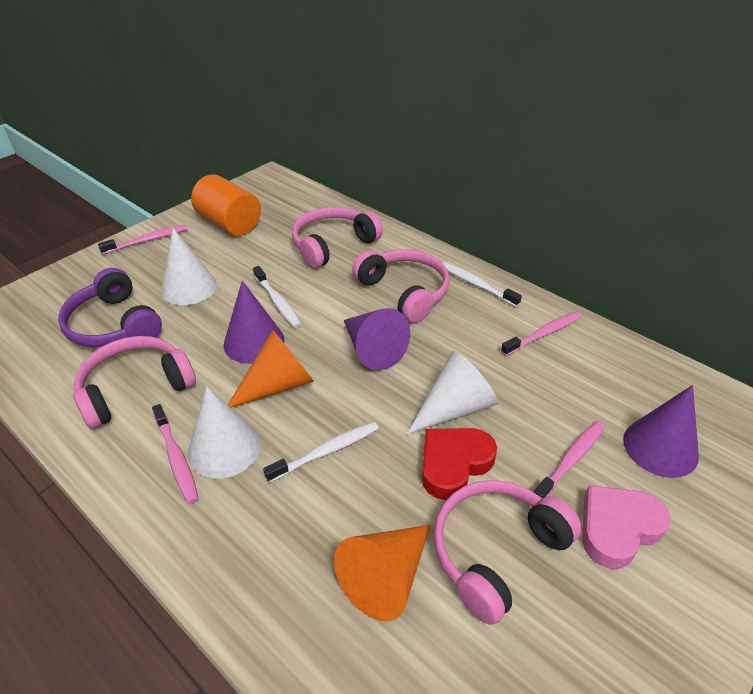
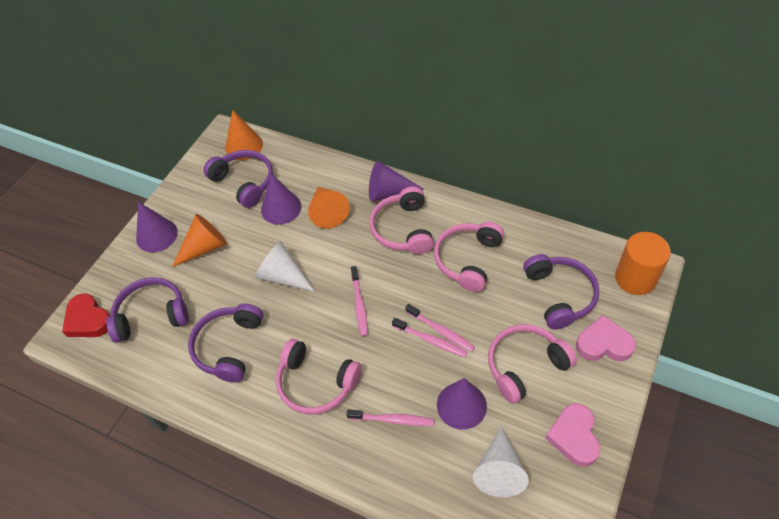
orange cone: 2 -> 3
pink heart: 1 -> 2
purple cone: 3 -> 4
purple headphones: 1 -> 4
white cone: 3 -> 2
white toothbrush: 3 -> 0

